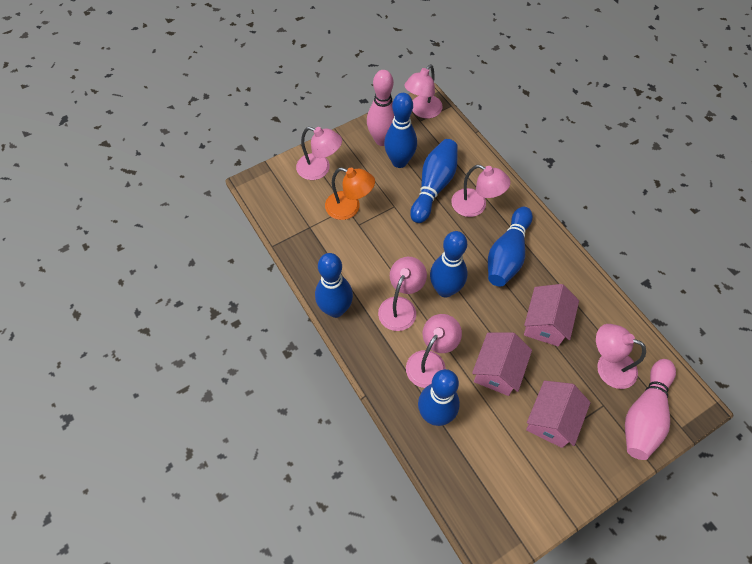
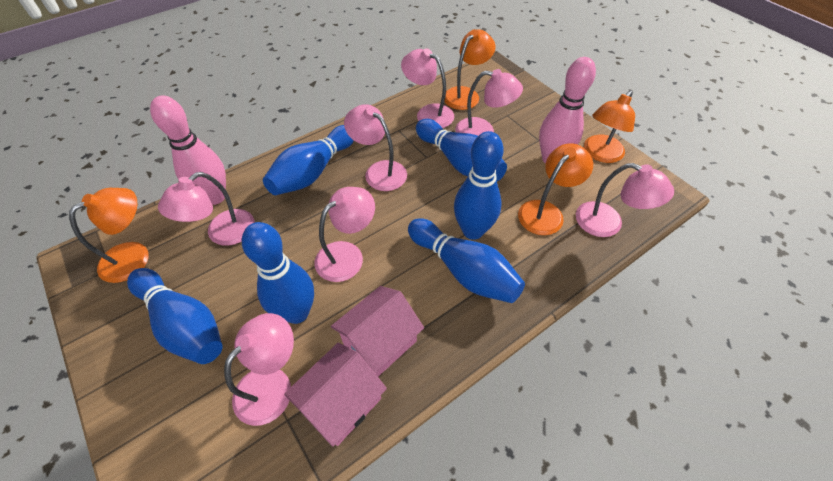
orange lamp: 1 -> 4
pink house: 3 -> 2
pink lamp: 6 -> 7

